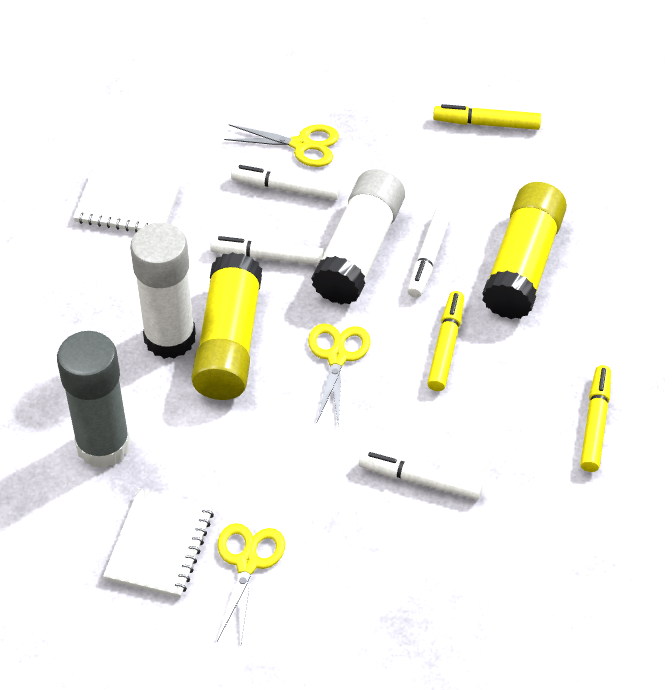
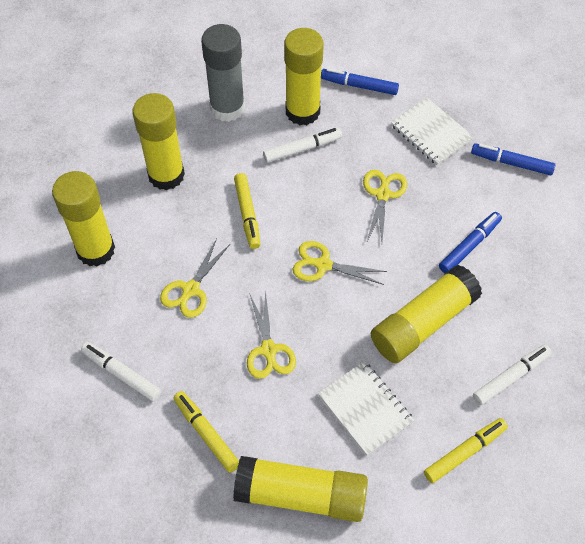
blue marker: 0 -> 3
white glue stick: 2 -> 0
white marker: 4 -> 3
yellow glue stick: 2 -> 5
yellow scissors: 3 -> 4

